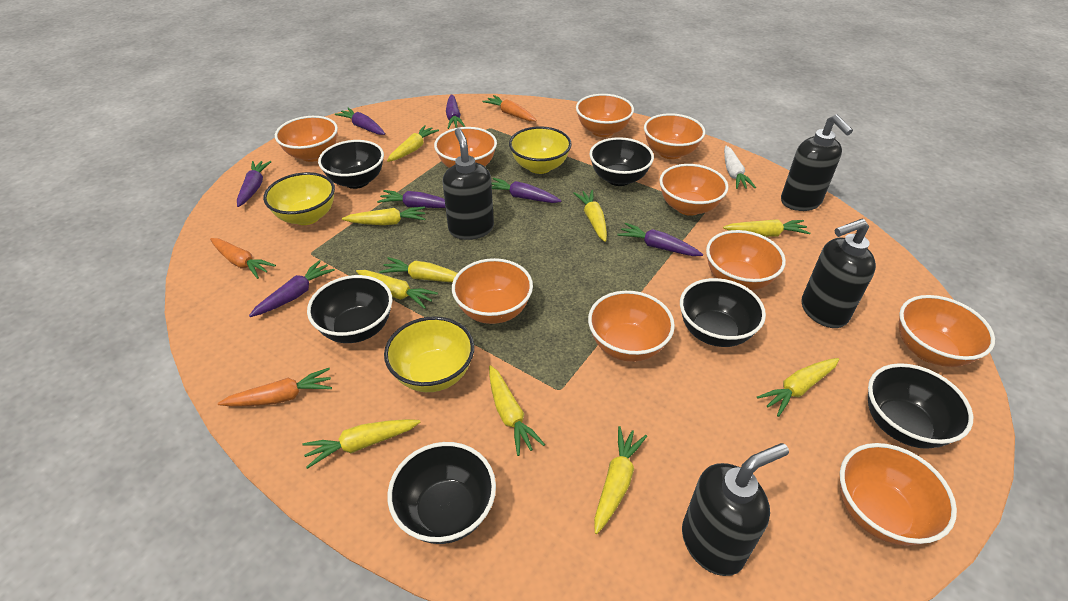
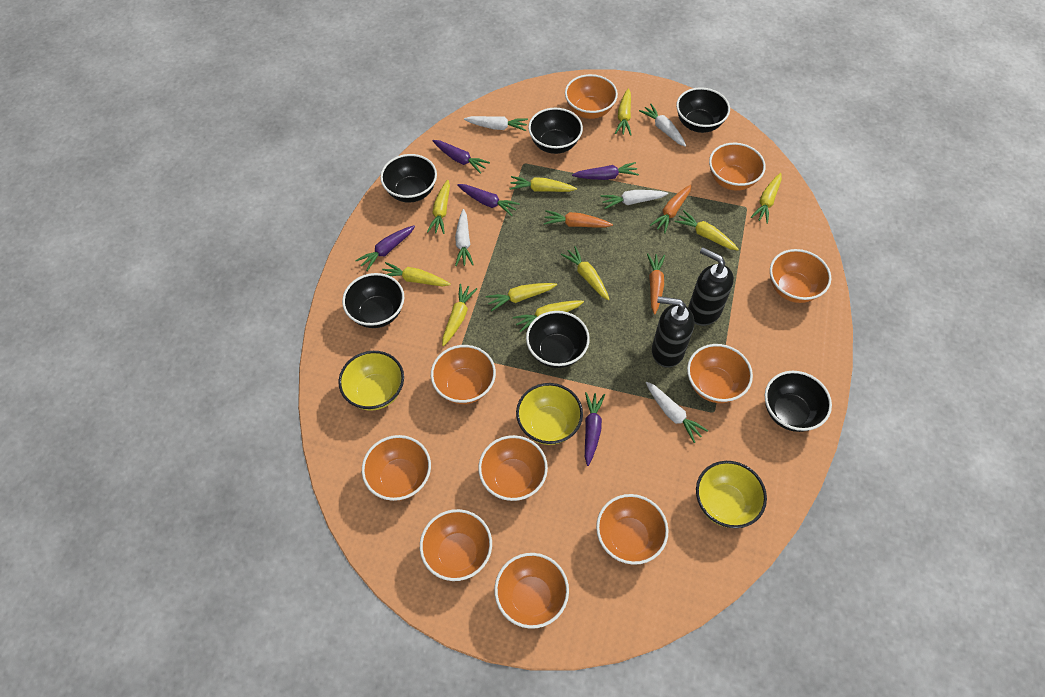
black soap dispenser: 4 -> 2
purple carrot: 7 -> 5
white carrot: 1 -> 5

